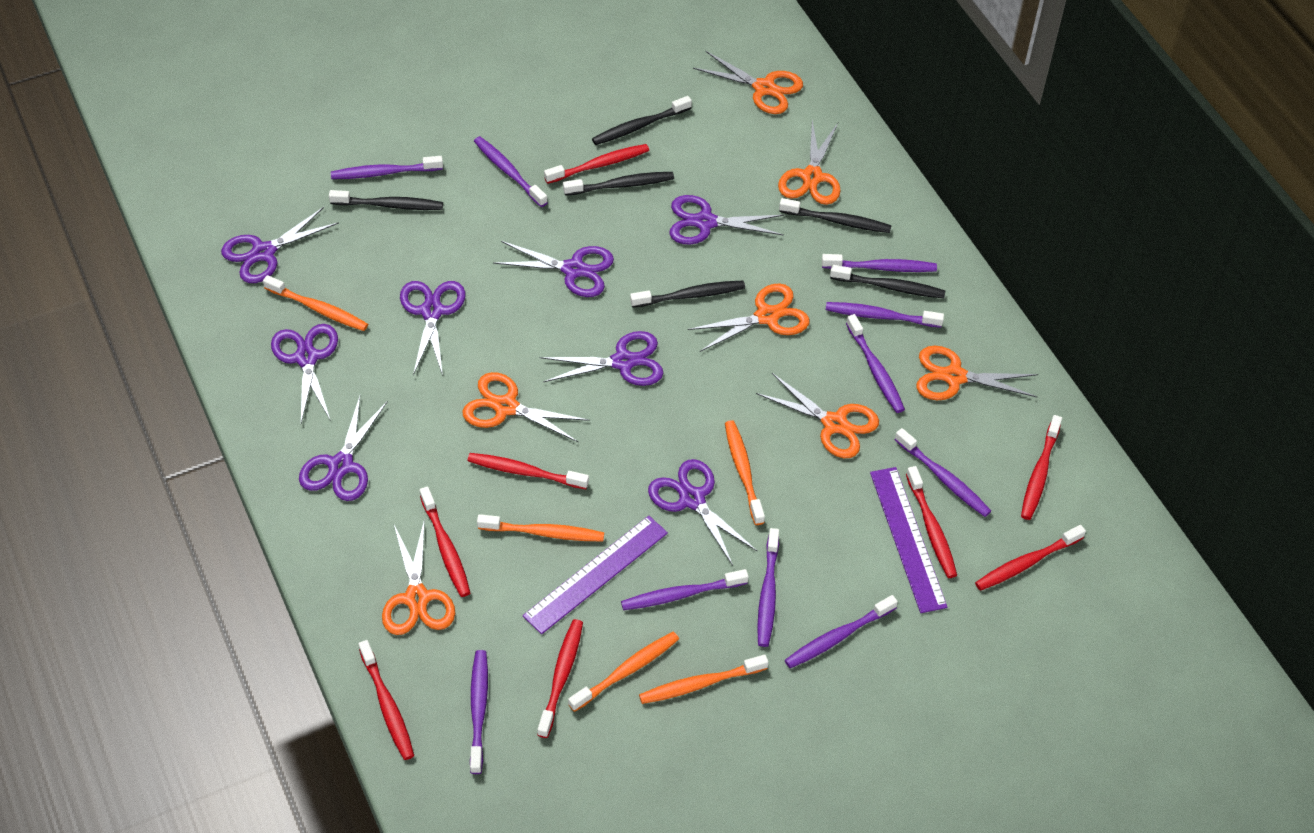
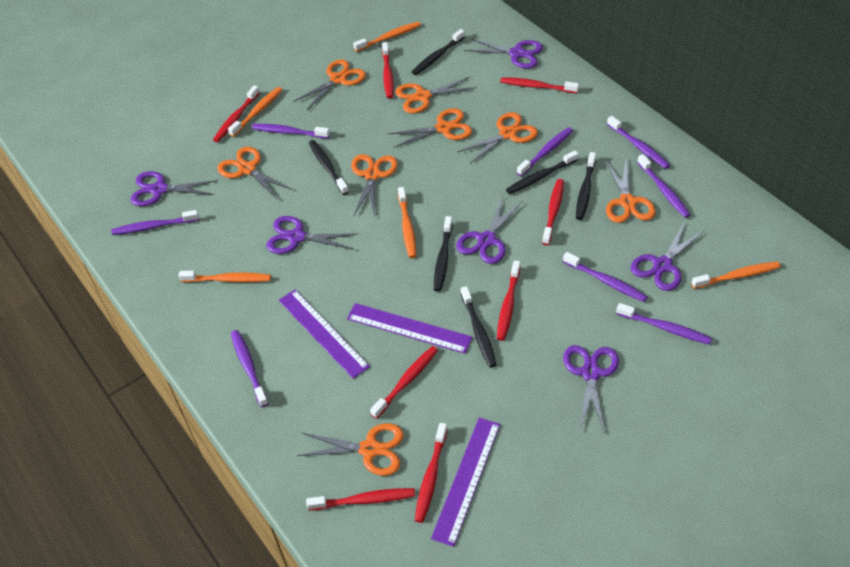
orange scissors: 7 -> 8
purple ruler: 2 -> 3
purple scissors: 8 -> 6
purple toothbrush: 10 -> 8

